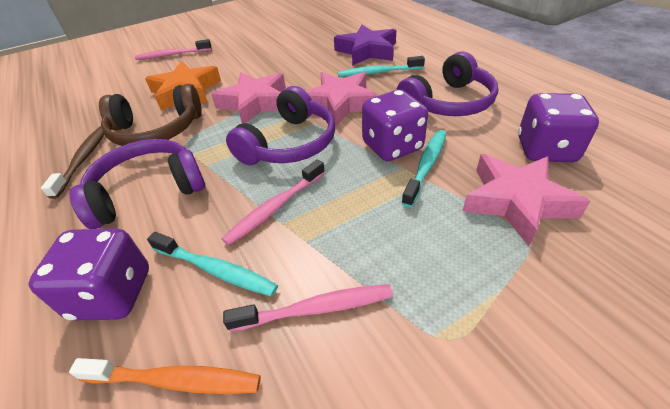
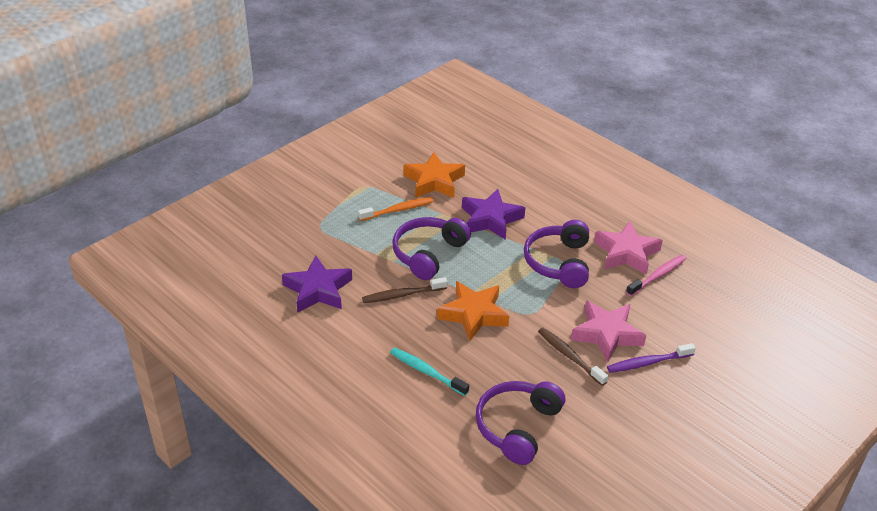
brown headphones: 1 -> 0
brown toothbrush: 1 -> 2
orange star: 1 -> 2
pink star: 3 -> 2
pink toothbrush: 3 -> 1
purple dice: 3 -> 0
purple star: 1 -> 2
purple toothbrush: 0 -> 1
turquoise toothbrush: 3 -> 1

